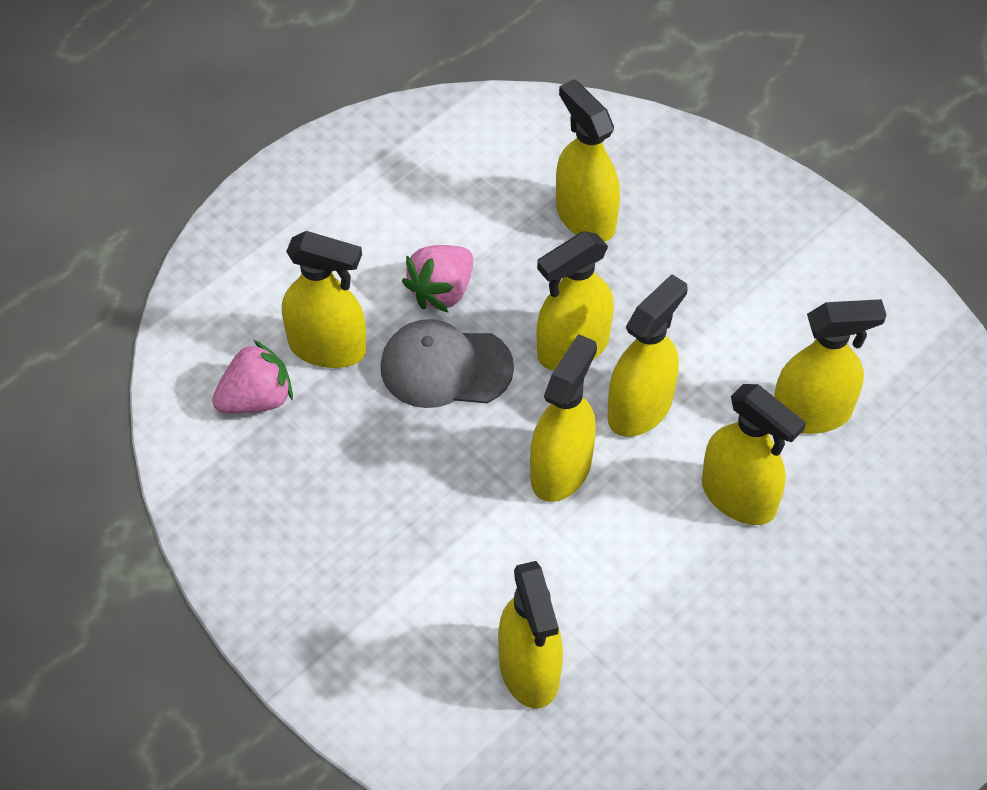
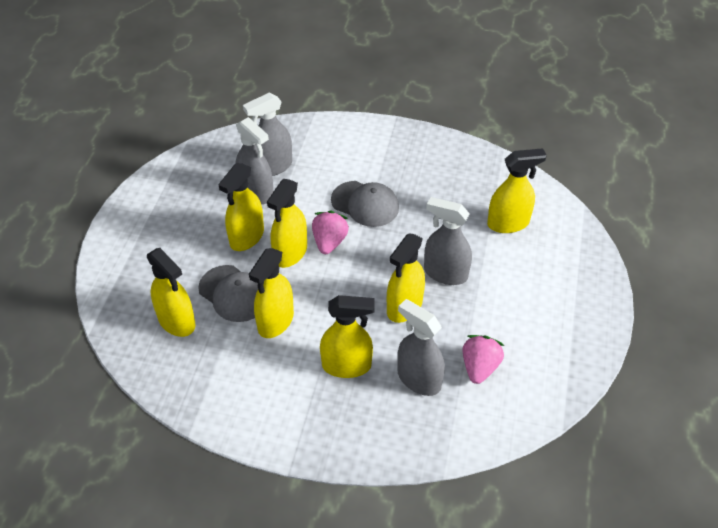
grey cap: 1 -> 2
grey spray bottle: 0 -> 4
yellow spray bottle: 8 -> 7

